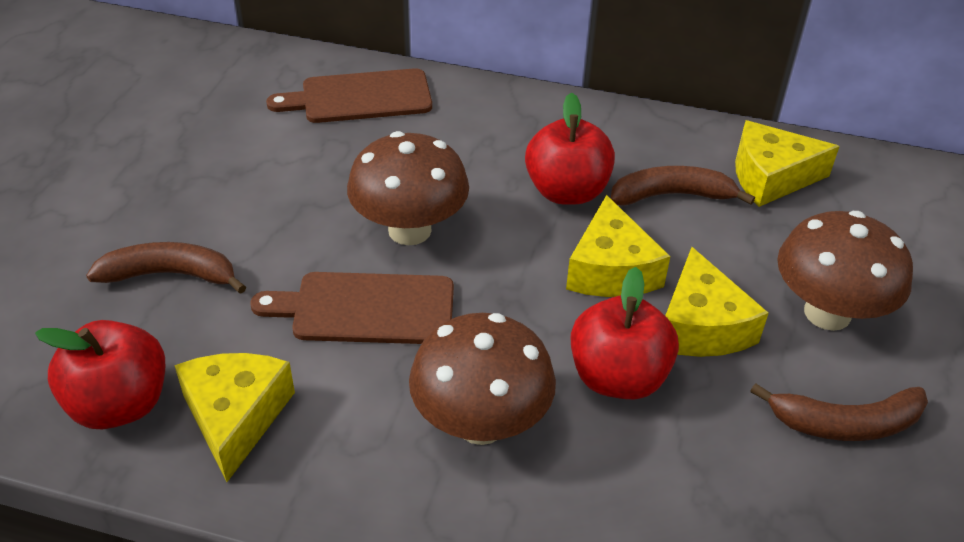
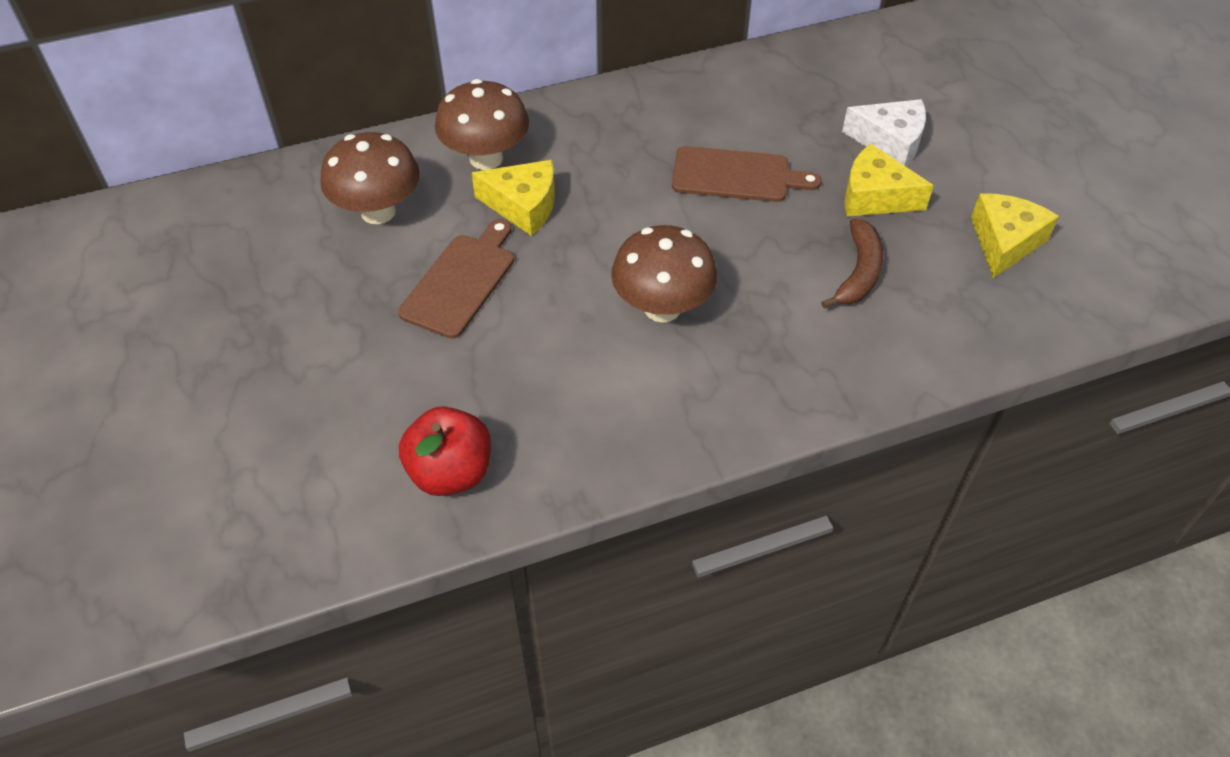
brown banana: 3 -> 1
red apple: 3 -> 1
white cheese: 0 -> 1
yellow cheese: 4 -> 3

